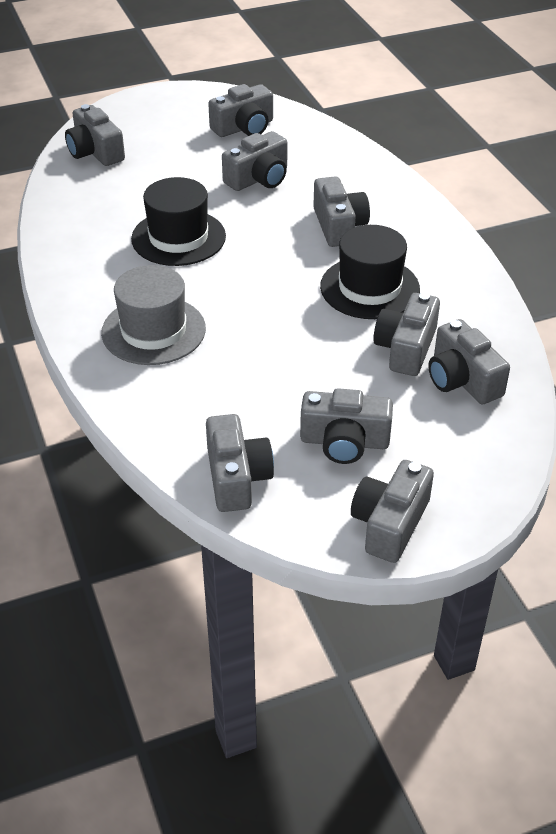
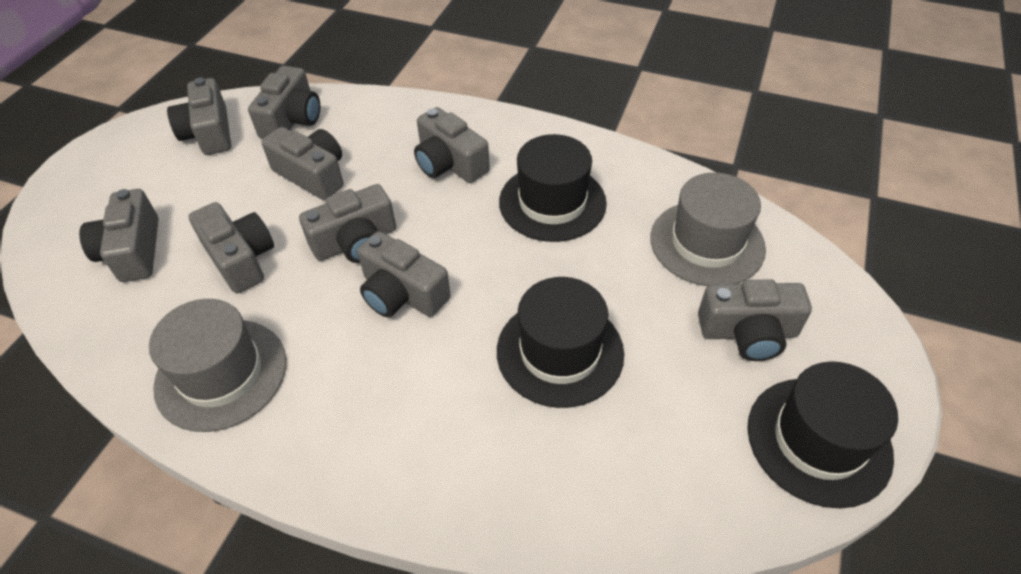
black hat: 2 -> 3
grey hat: 1 -> 2

